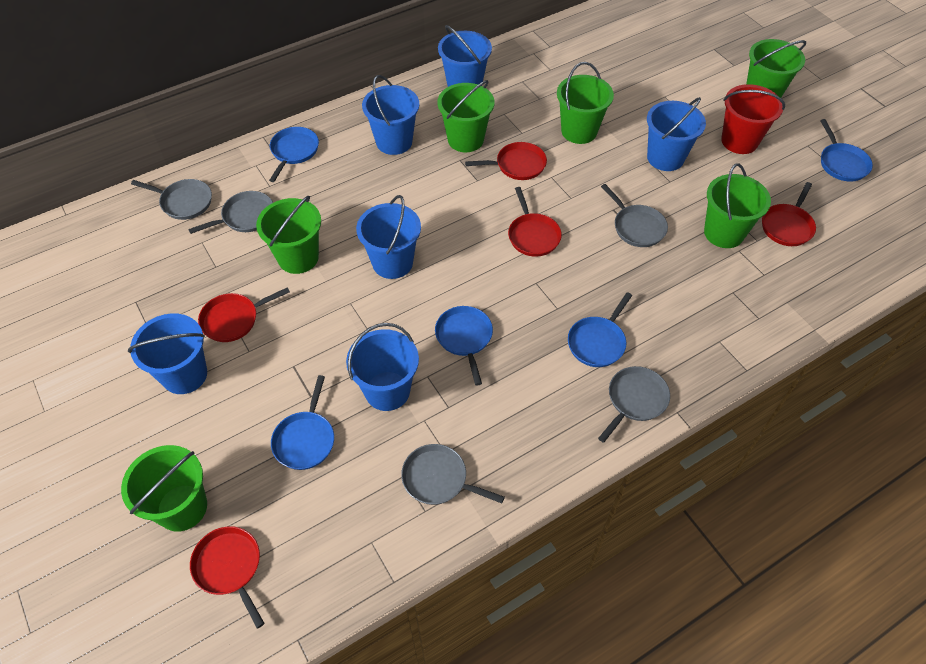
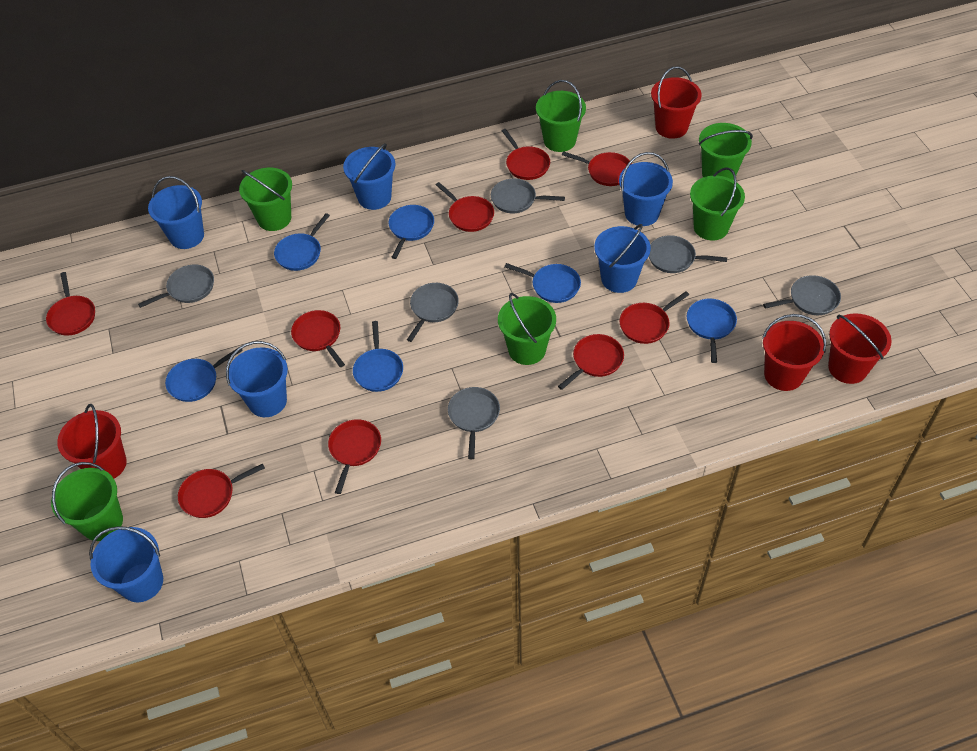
blue pan: 5 -> 6
grey pan: 5 -> 6
red bucket: 1 -> 4
red pan: 5 -> 9

